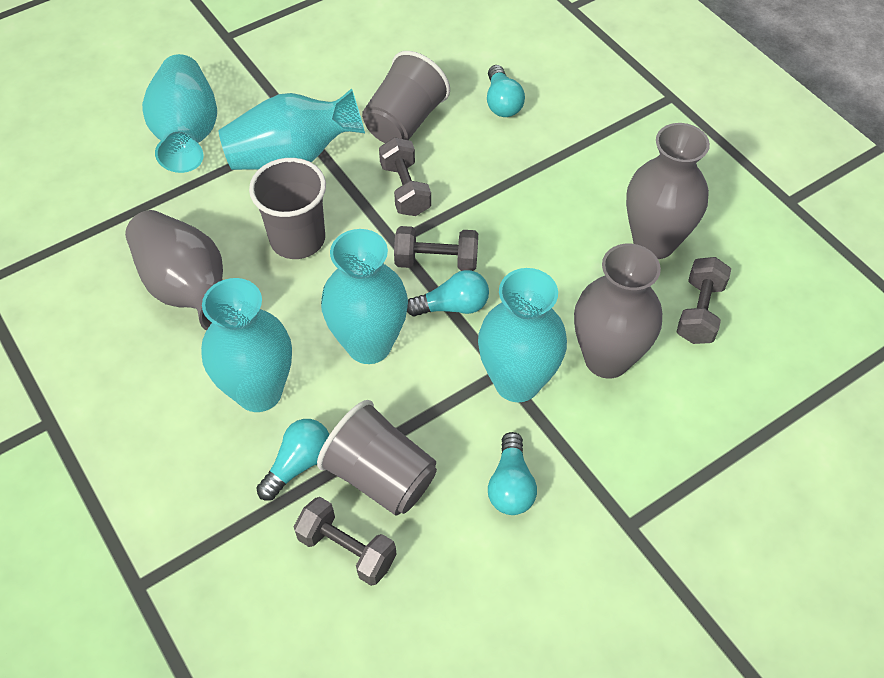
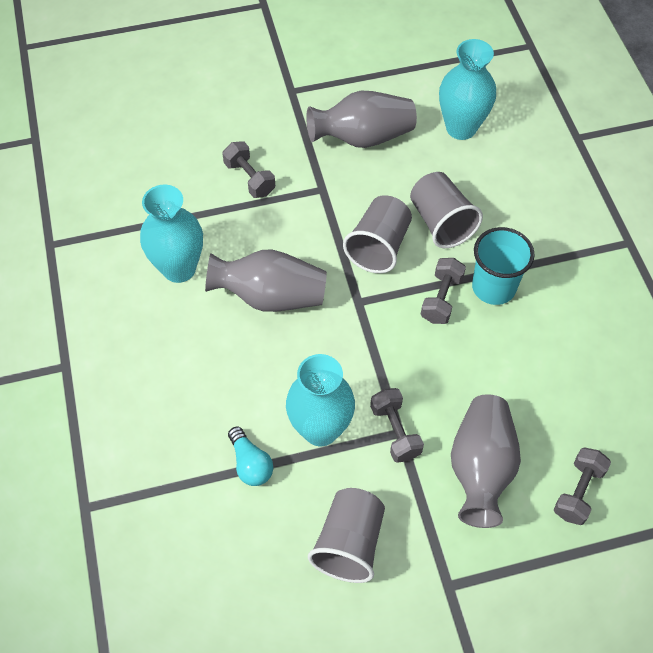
turquoise cup: 0 -> 1
turquoise light bulb: 4 -> 1
turquoise vase: 5 -> 3

